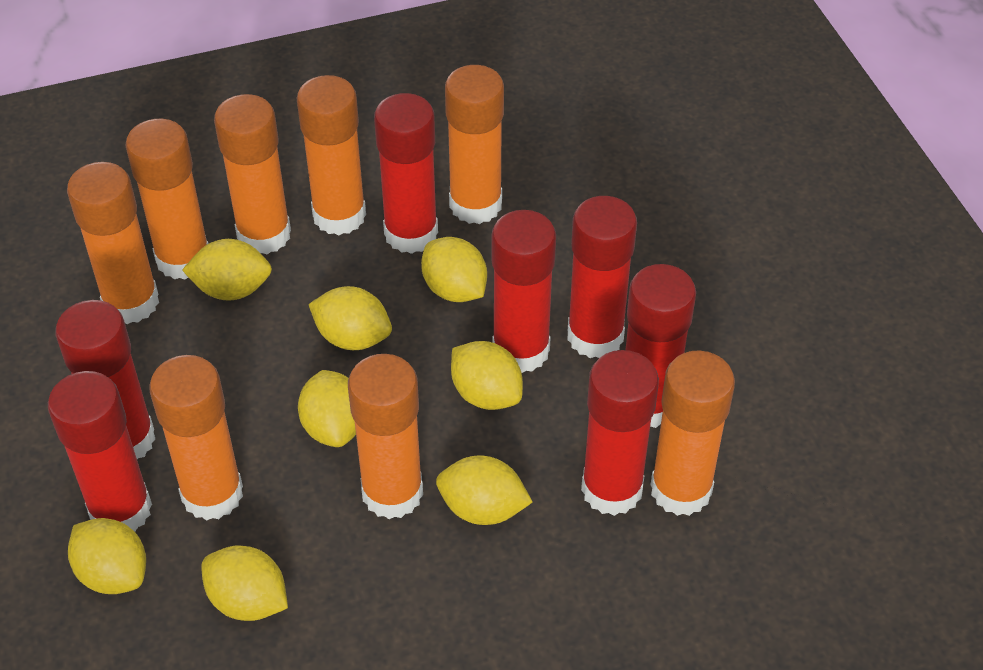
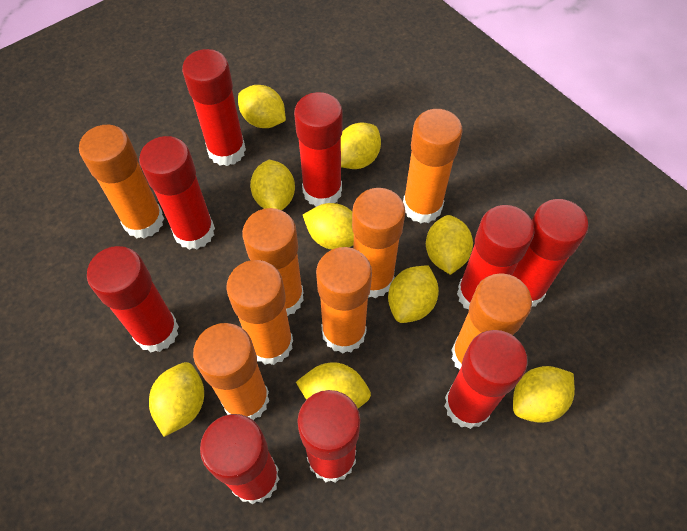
red glue stick: 7 -> 9
yellow lemon: 8 -> 9

